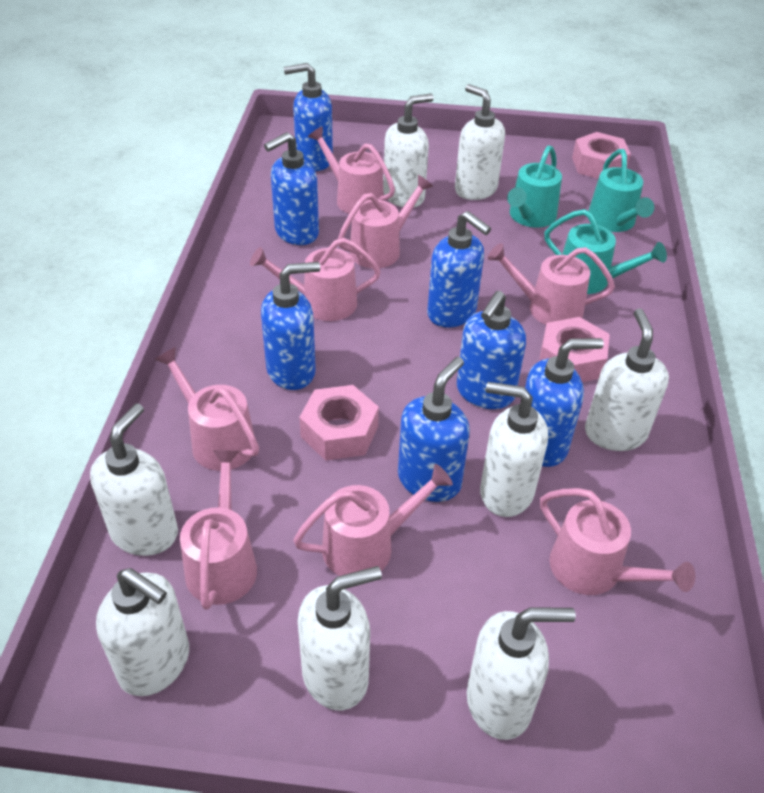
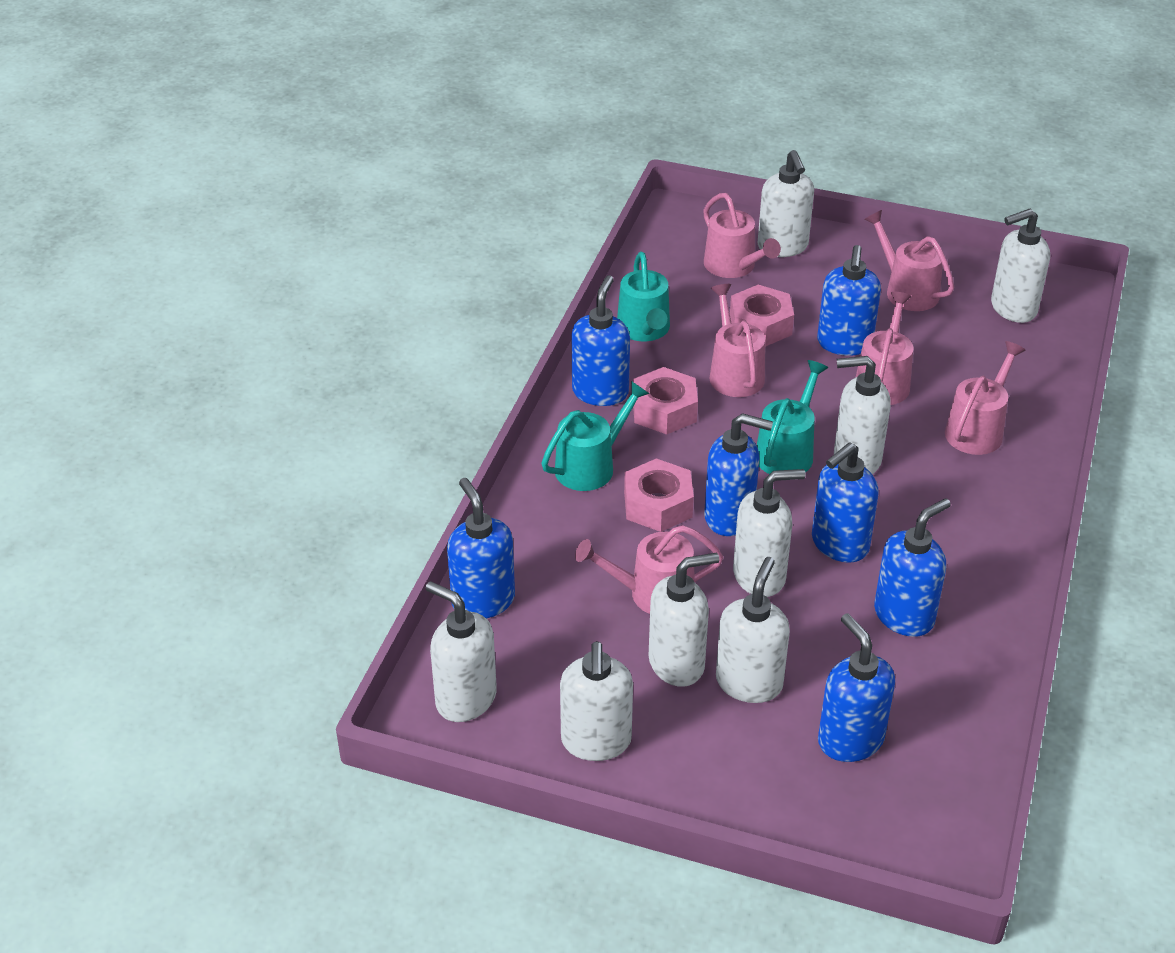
pink watering can: 8 -> 6

